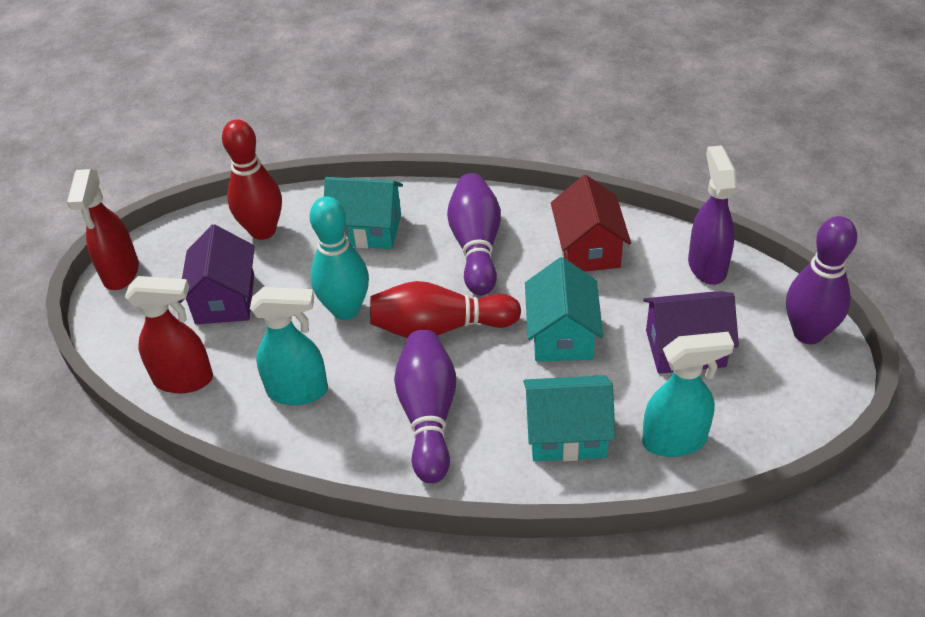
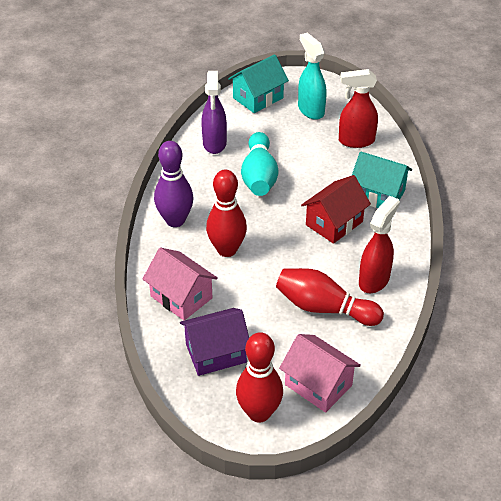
pink house: 0 -> 2
purple bowling pin: 3 -> 1
purple house: 2 -> 1
red bowling pin: 2 -> 3
turquoise house: 3 -> 2
turquoise spray bottle: 2 -> 1

